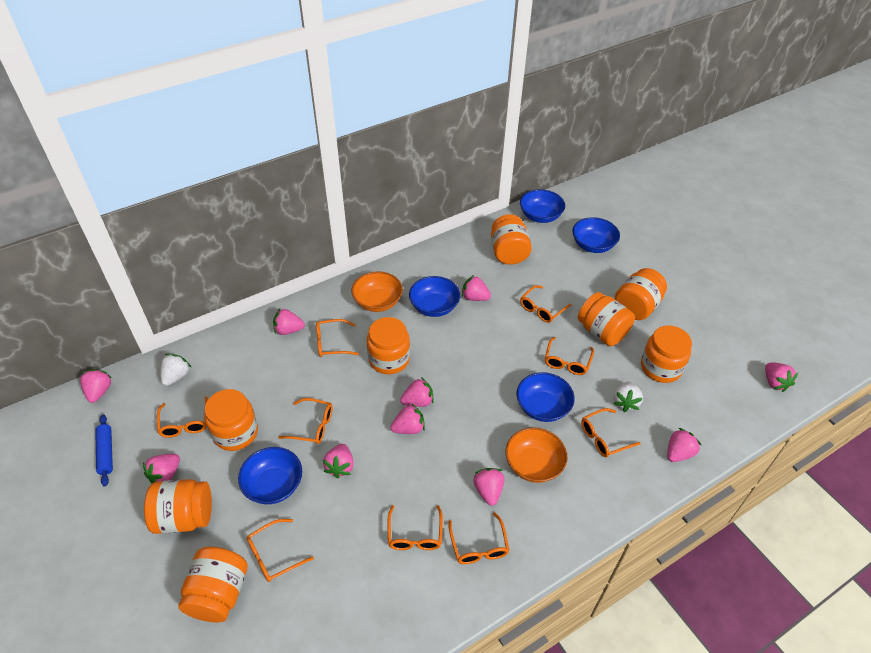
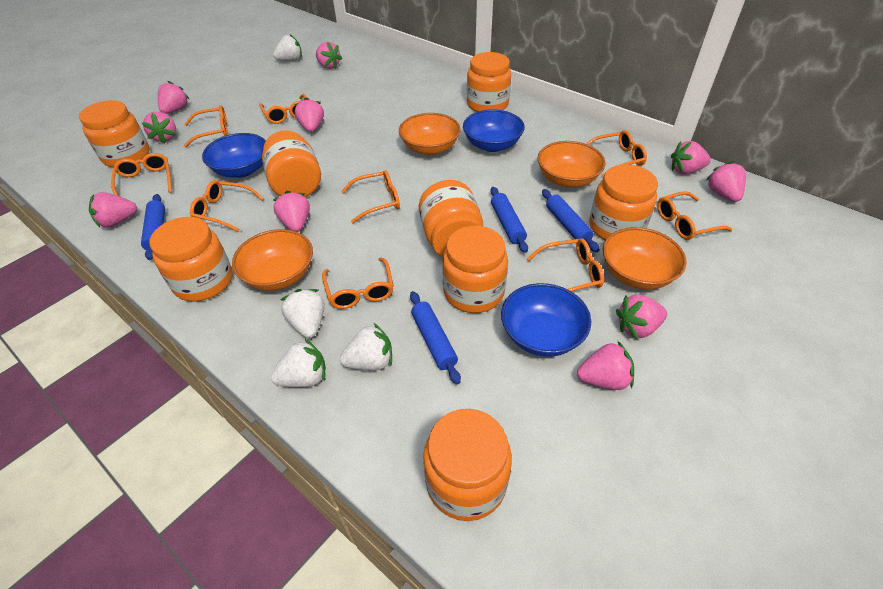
blue bowl: 5 -> 3
blue rolling pin: 1 -> 4
orange bowl: 2 -> 4
white strawberry: 2 -> 4

